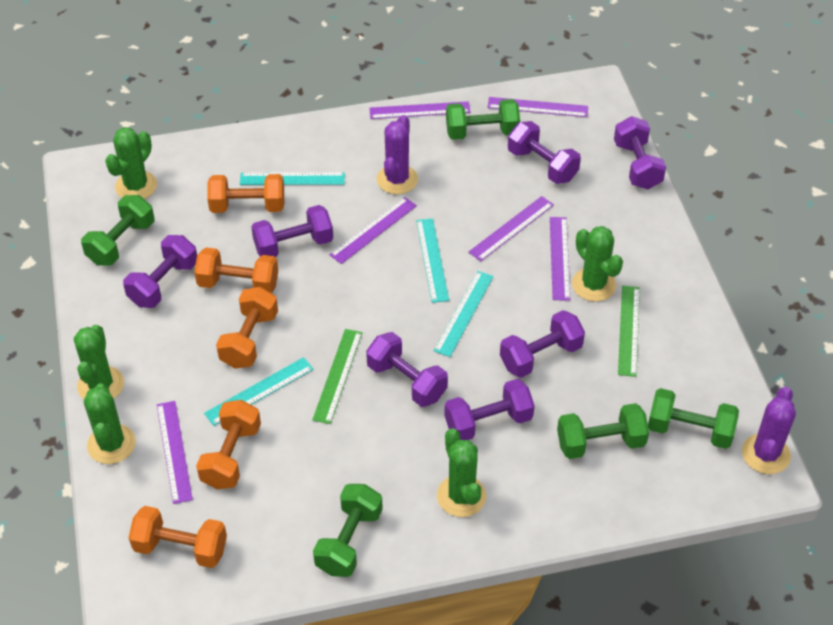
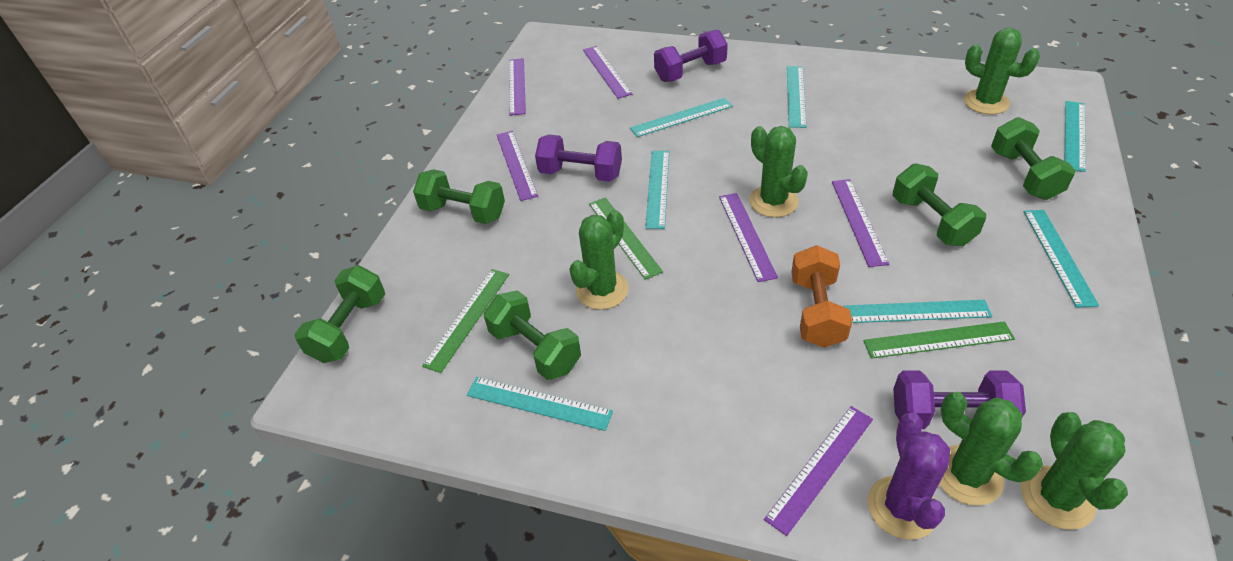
green ruler: 2 -> 3
orange dumbbell: 5 -> 1
purple cactus: 2 -> 1
purple dumbbell: 7 -> 3
turquoise ruler: 4 -> 7

